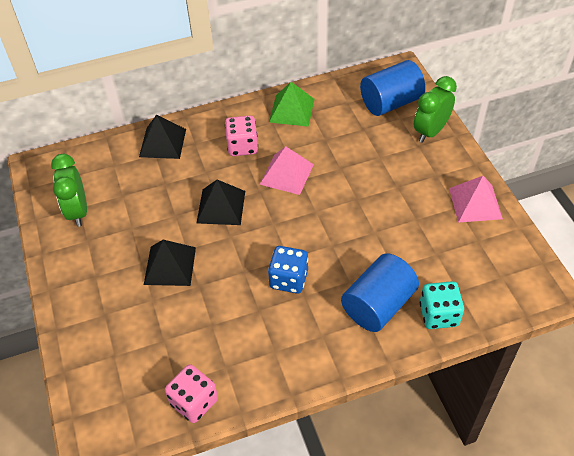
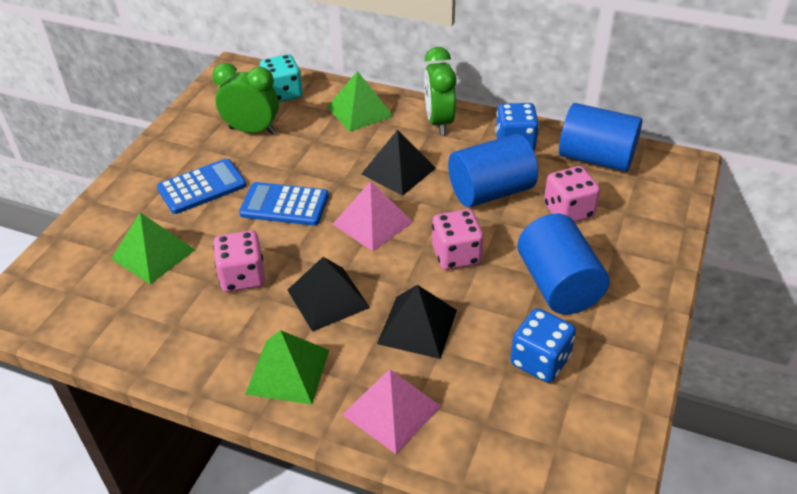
blue calculator: 0 -> 2
blue cylinder: 2 -> 3
blue dice: 1 -> 2
green pyramid: 1 -> 3
pink dice: 2 -> 3

